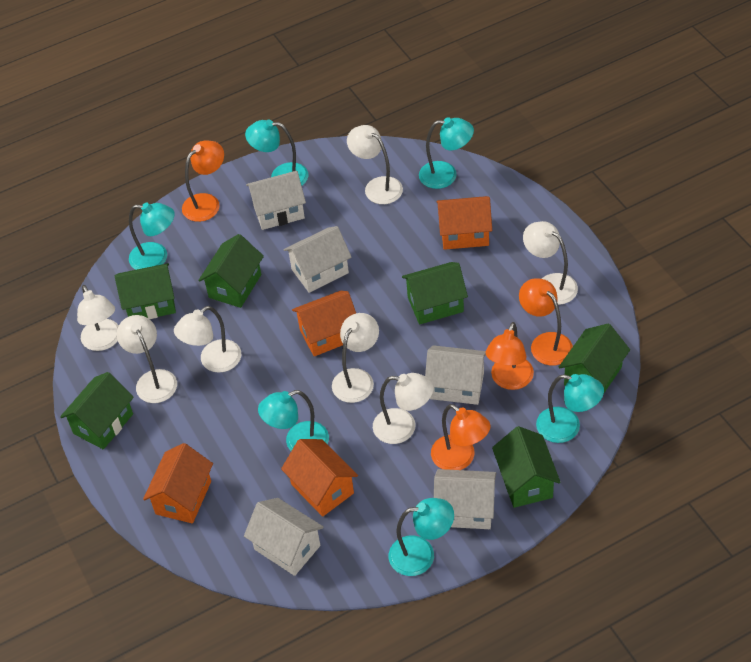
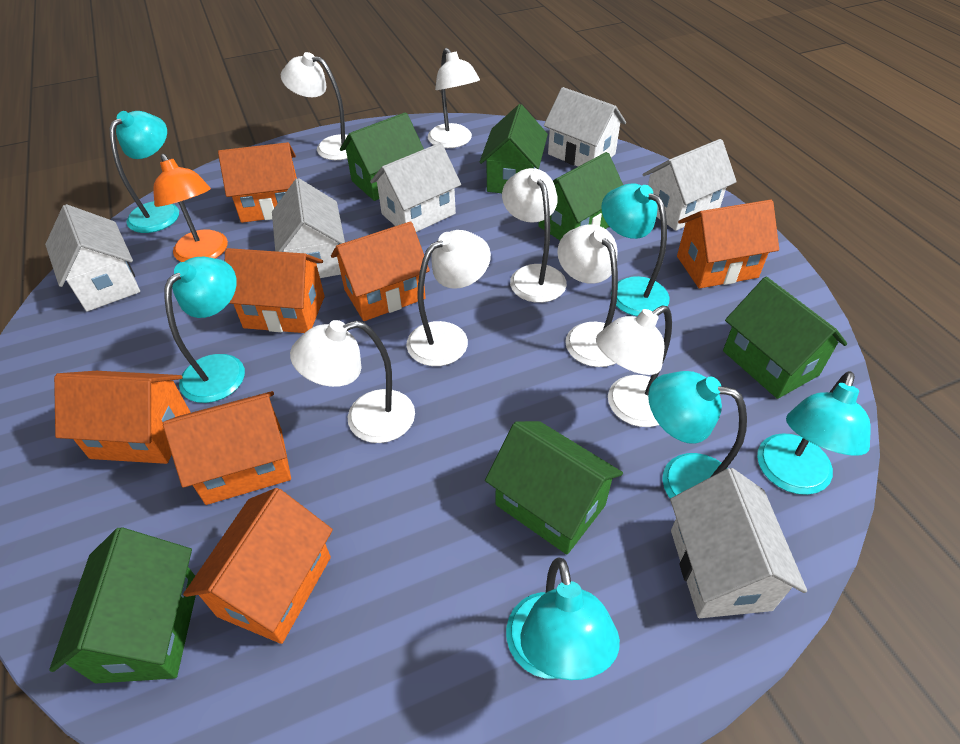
orange house: 4 -> 7
orange lamp: 4 -> 1
white house: 5 -> 6

